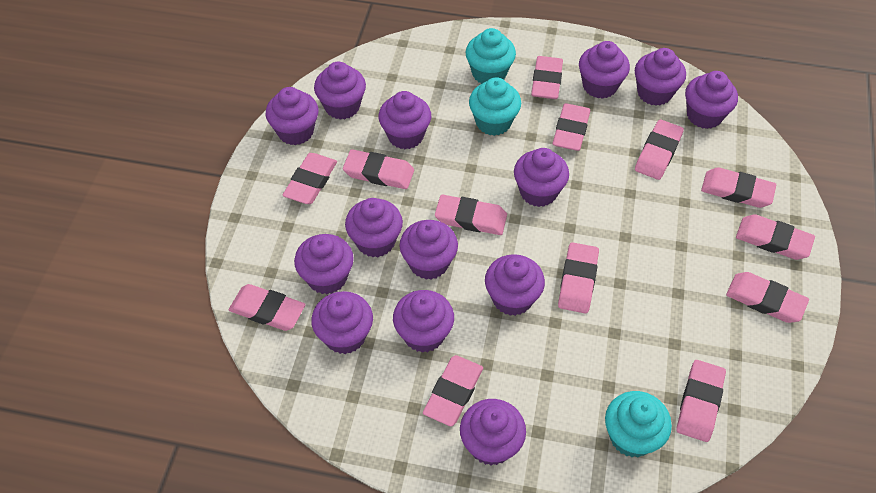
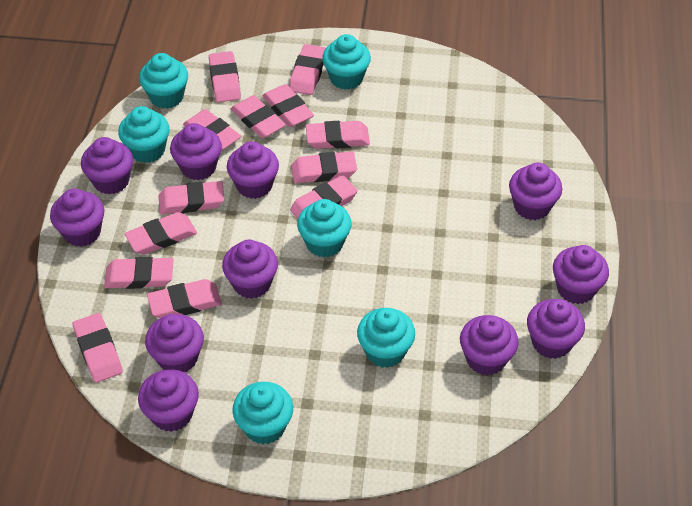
purple cupcake: 14 -> 11
turquoise cupcake: 3 -> 6

